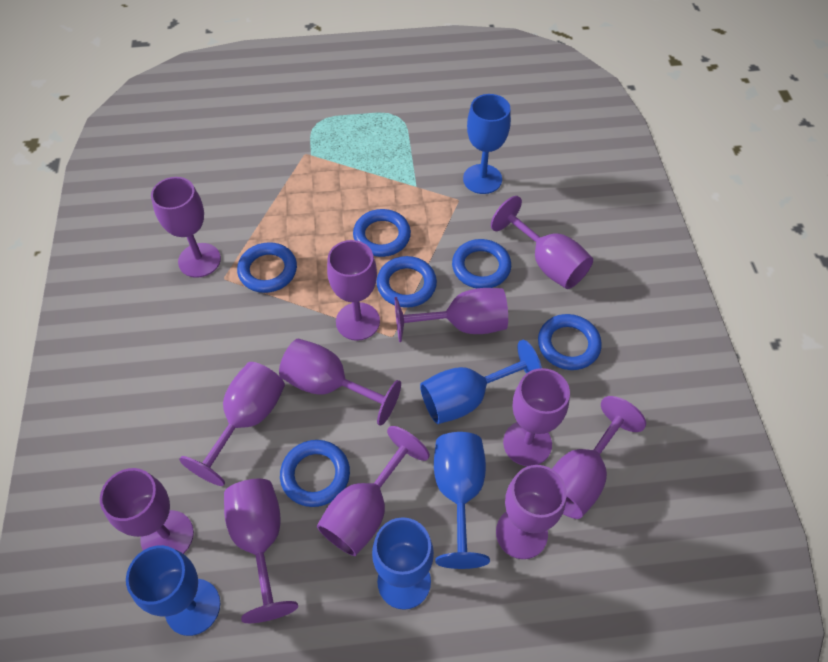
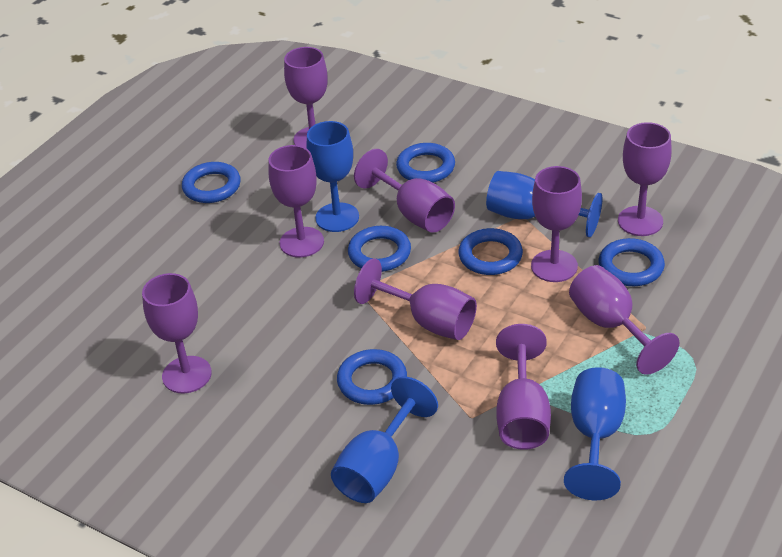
blue goblet: 5 -> 4
purple goblet: 12 -> 9

